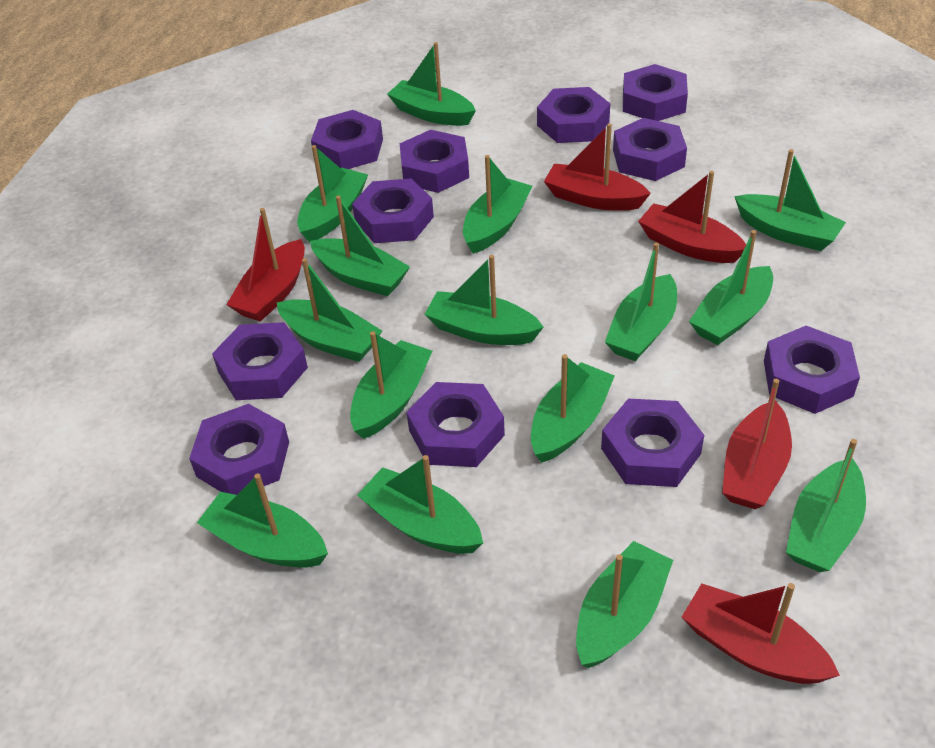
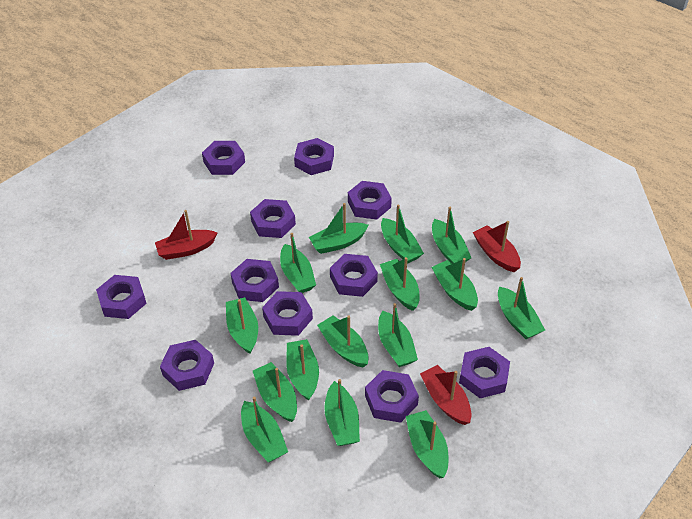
red boat: 5 -> 3

